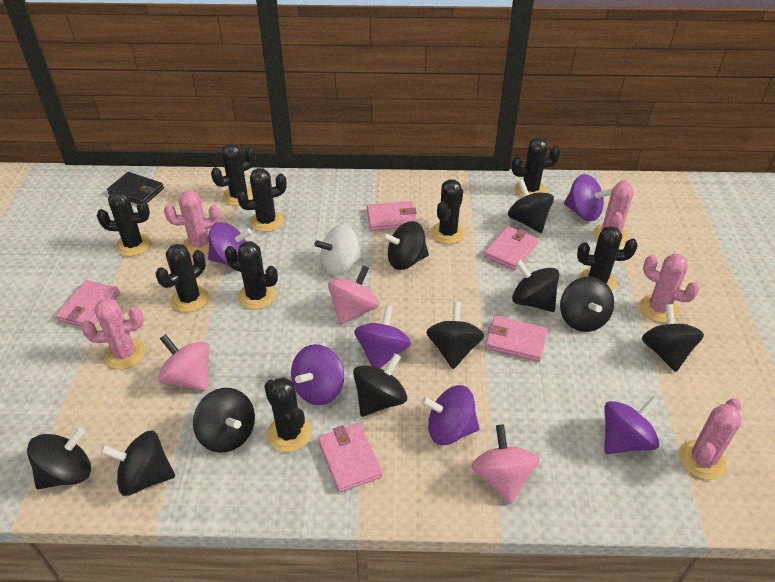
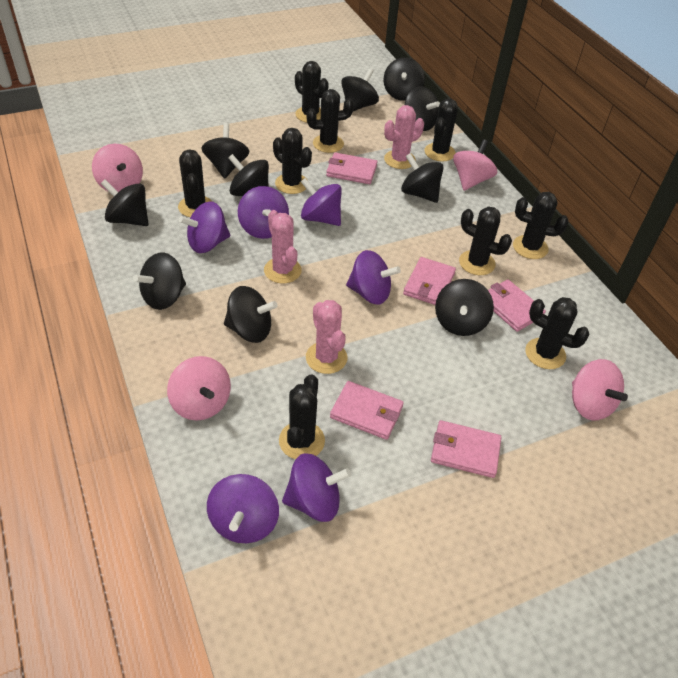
black wallet: 1 -> 0
pink cactus: 5 -> 3
pink spinning top: 3 -> 4
white spinning top: 1 -> 0

